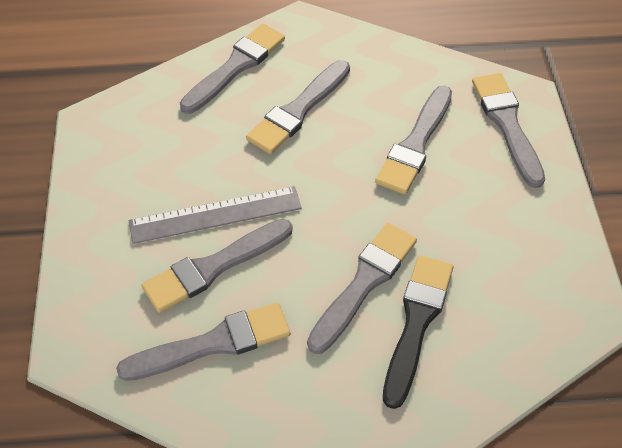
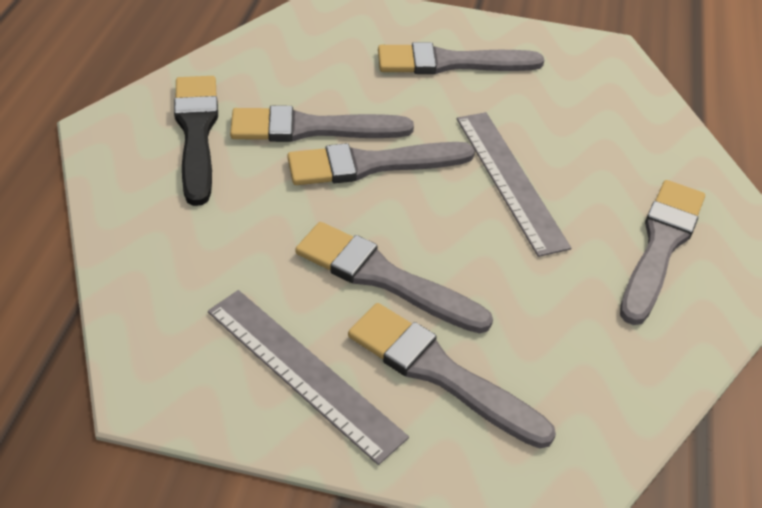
grey brush: 7 -> 6
grey ruler: 1 -> 2

